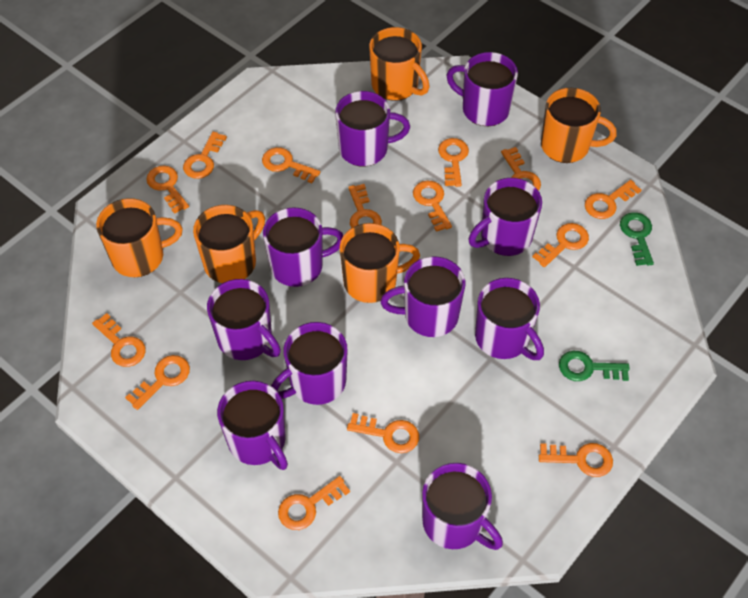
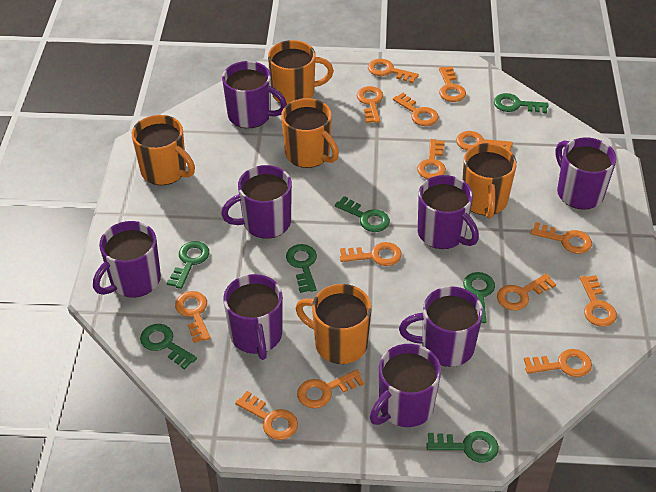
green key: 2 -> 7
purple mug: 10 -> 8

